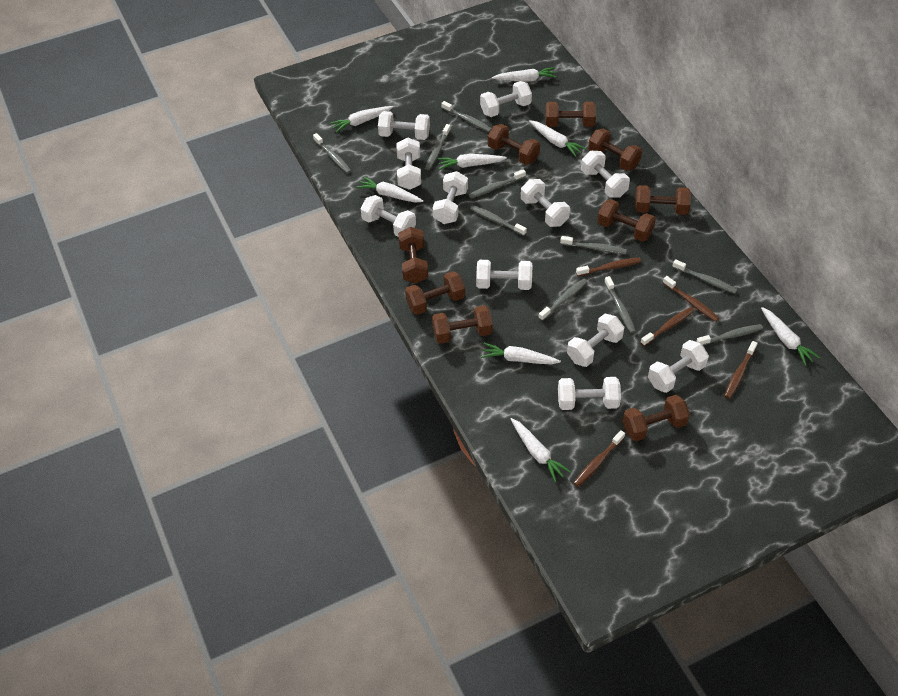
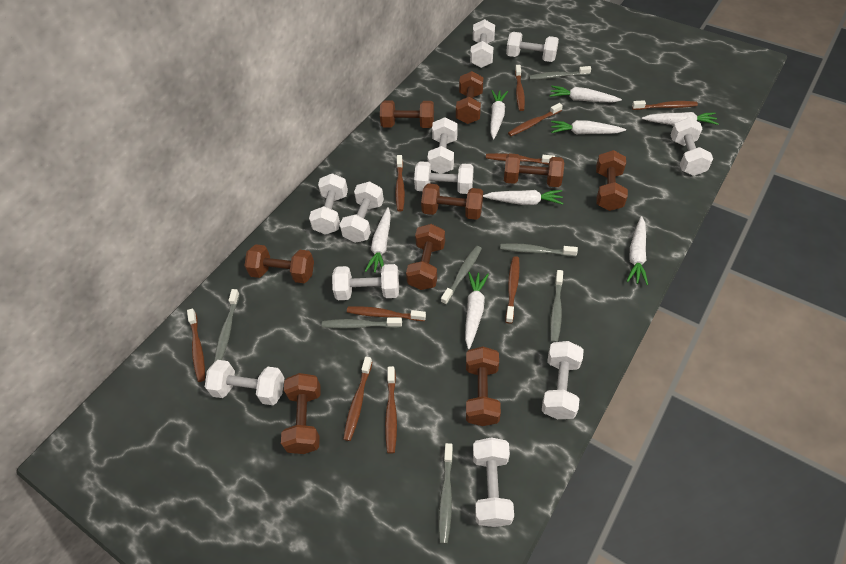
brown toothbrush: 5 -> 10
grey toothbrush: 10 -> 7

